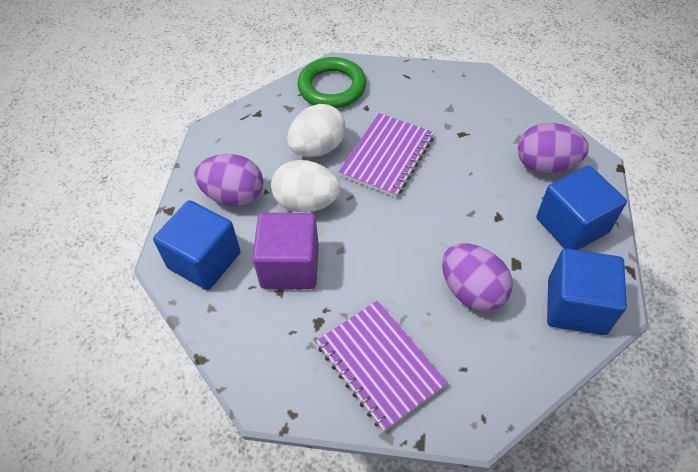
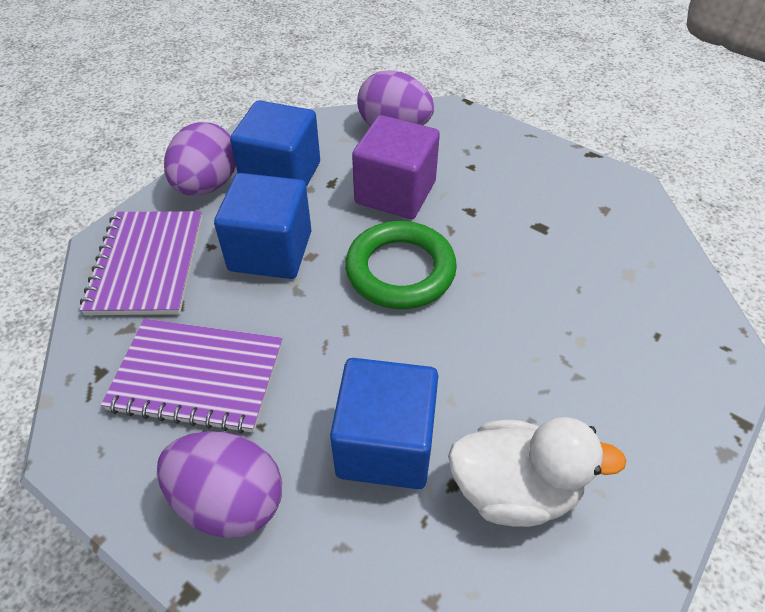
white duck: 0 -> 1
white egg: 2 -> 0

